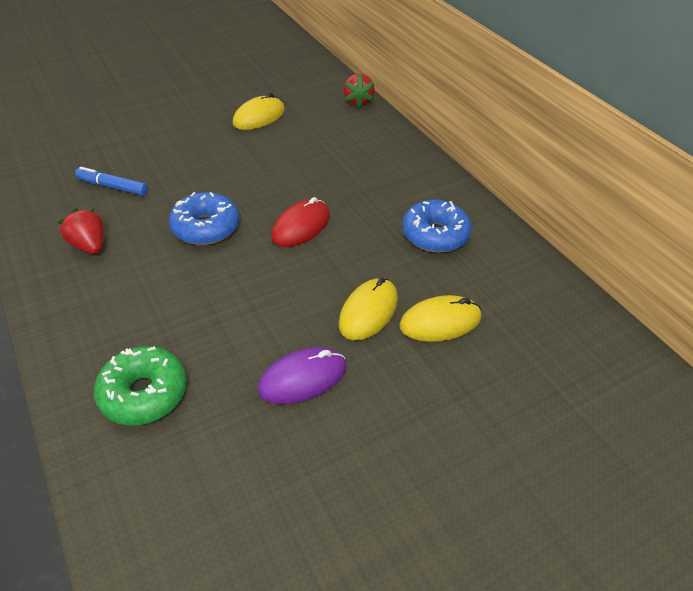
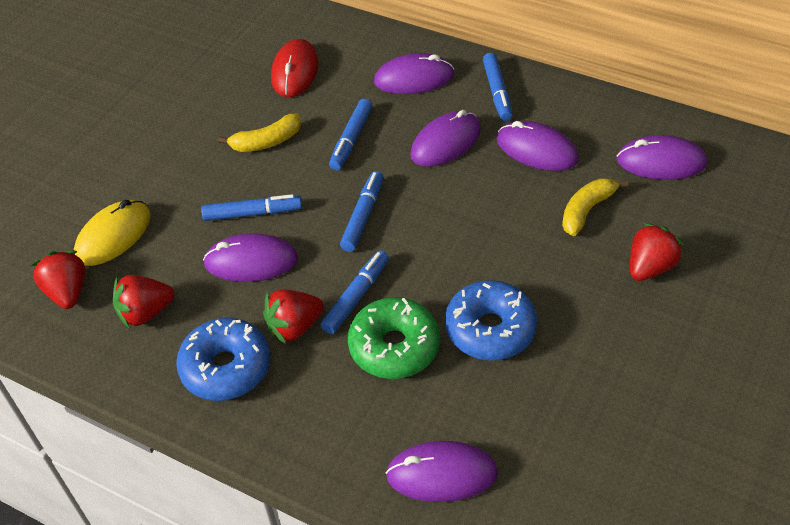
blue marker: 1 -> 5
purple mouse: 1 -> 6
red strawberry: 2 -> 4
yellow banana: 0 -> 2
yellow mouse: 3 -> 1

